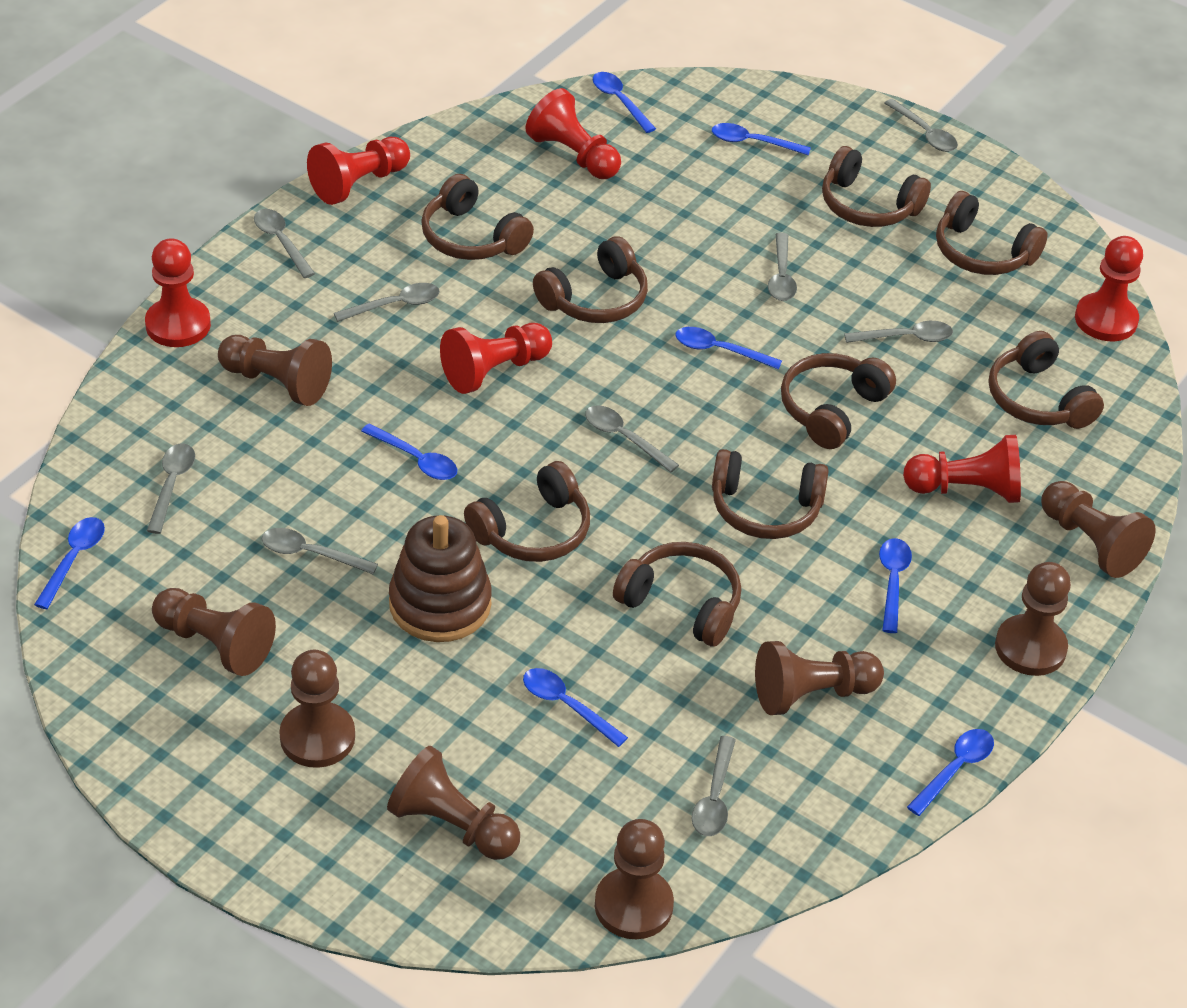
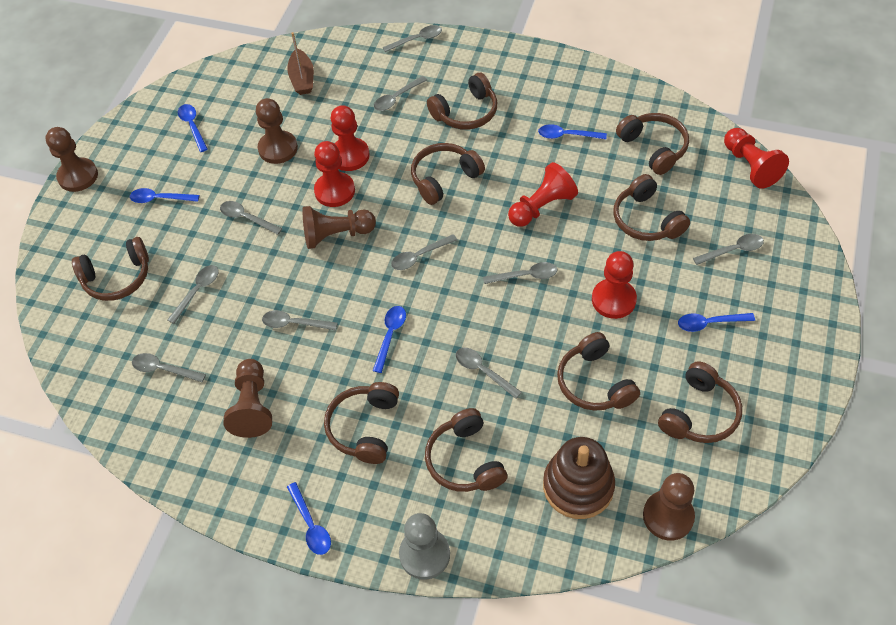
blue spoon: 8 -> 6
brown boat: 0 -> 1
brown pawn: 8 -> 5
grey pawn: 0 -> 1
grey spoon: 9 -> 10
red pawn: 6 -> 5

